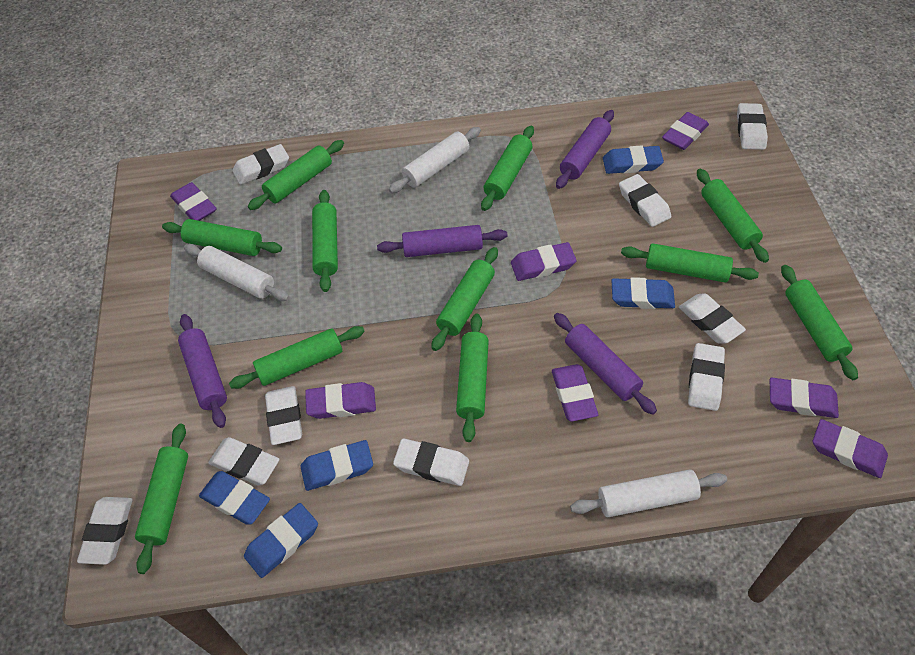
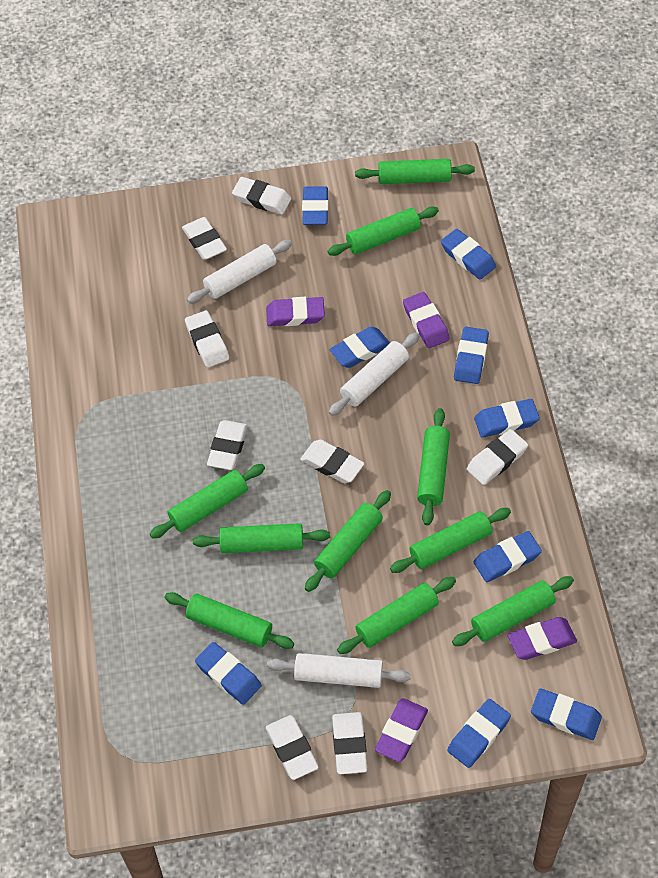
blue eraser: 5 -> 9
green rolling pin: 11 -> 10
purple eraser: 7 -> 4
purple rolling pin: 4 -> 0
white eraser: 9 -> 8

